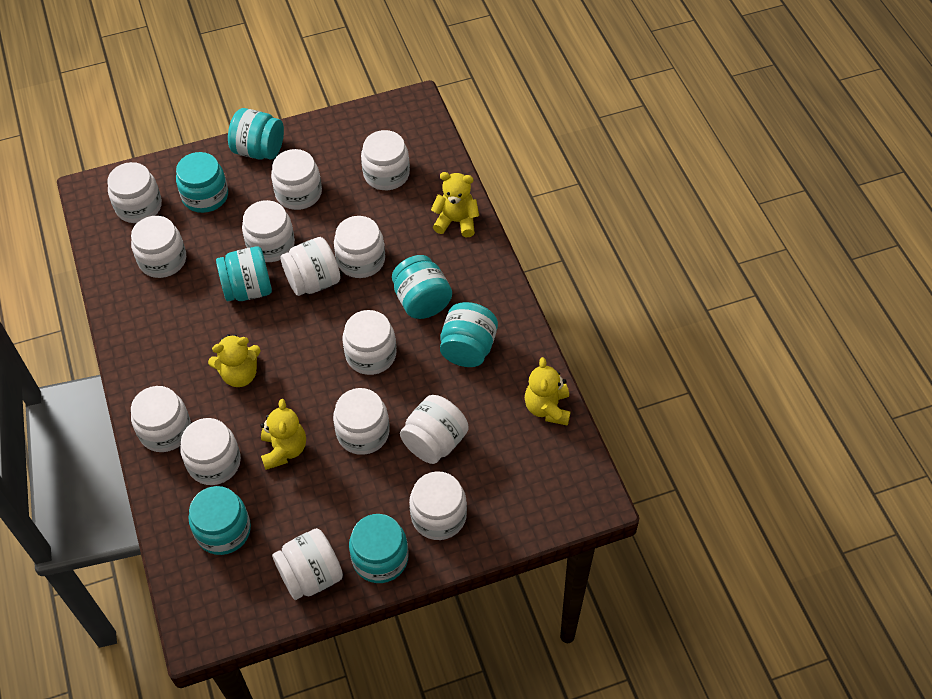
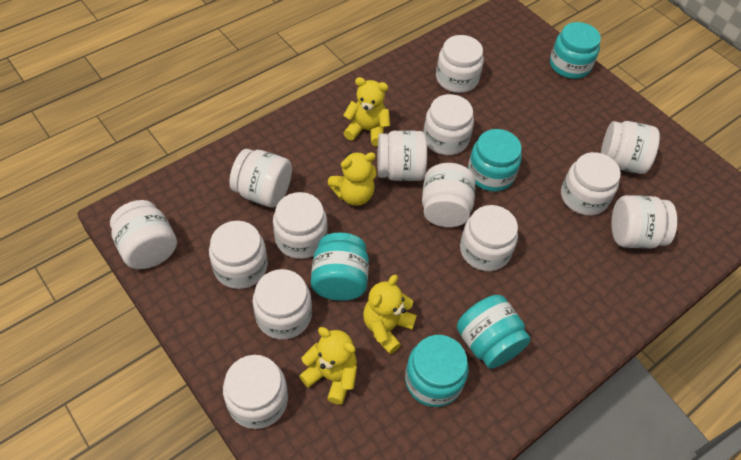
turquoise jar: 7 -> 5

